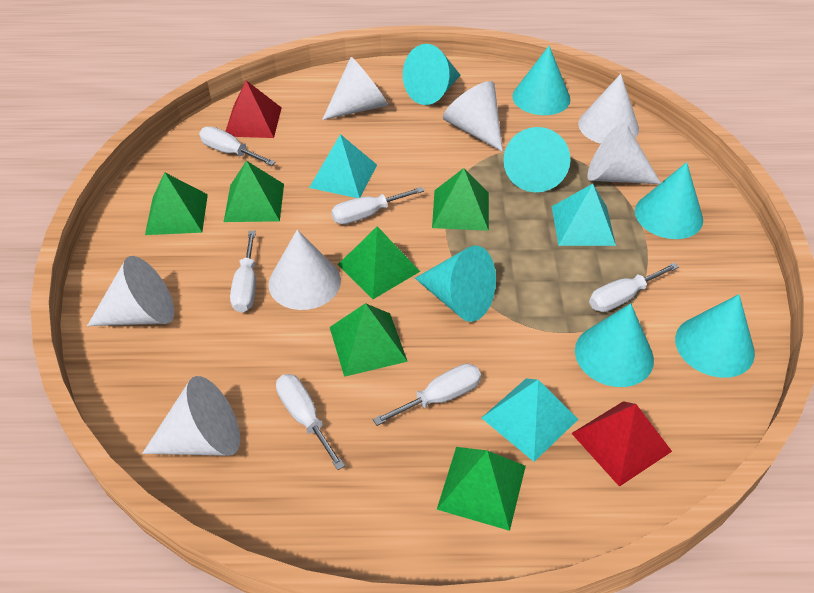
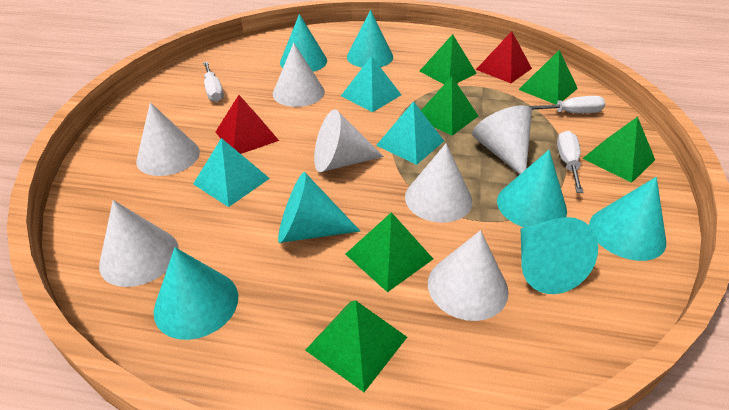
white screwdriver: 6 -> 3

